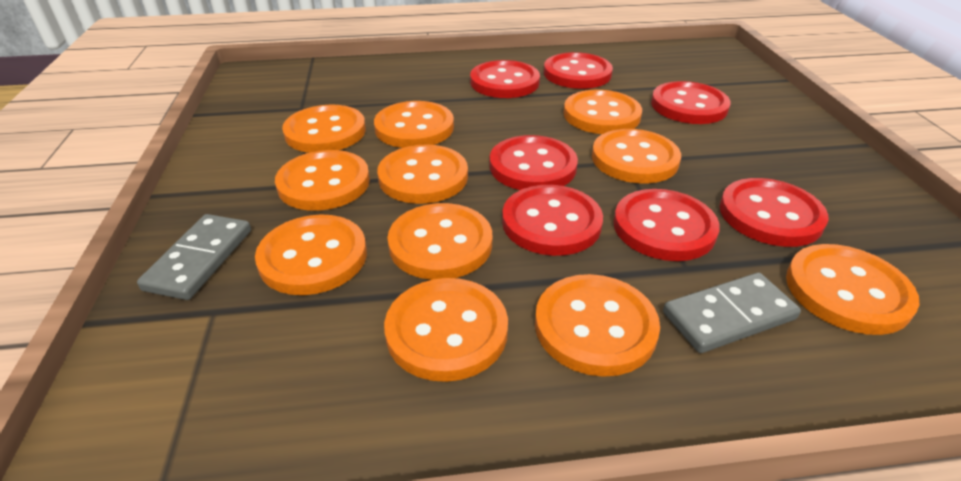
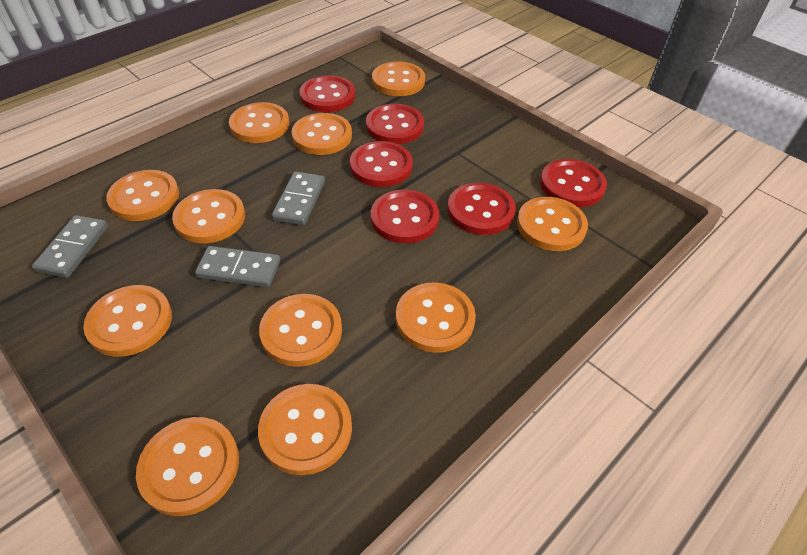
grey domino: 2 -> 3
red button: 7 -> 6

